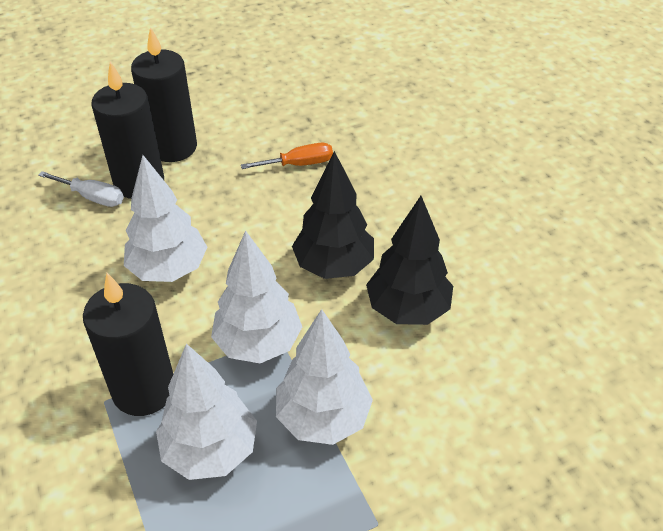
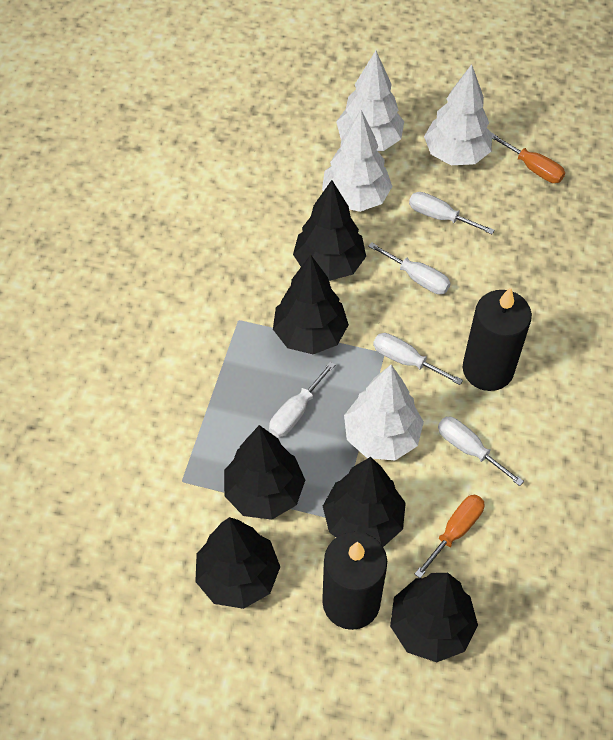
black candle: 3 -> 2
black tree: 2 -> 6
orange screwdriver: 1 -> 2
white screwdriver: 1 -> 5

